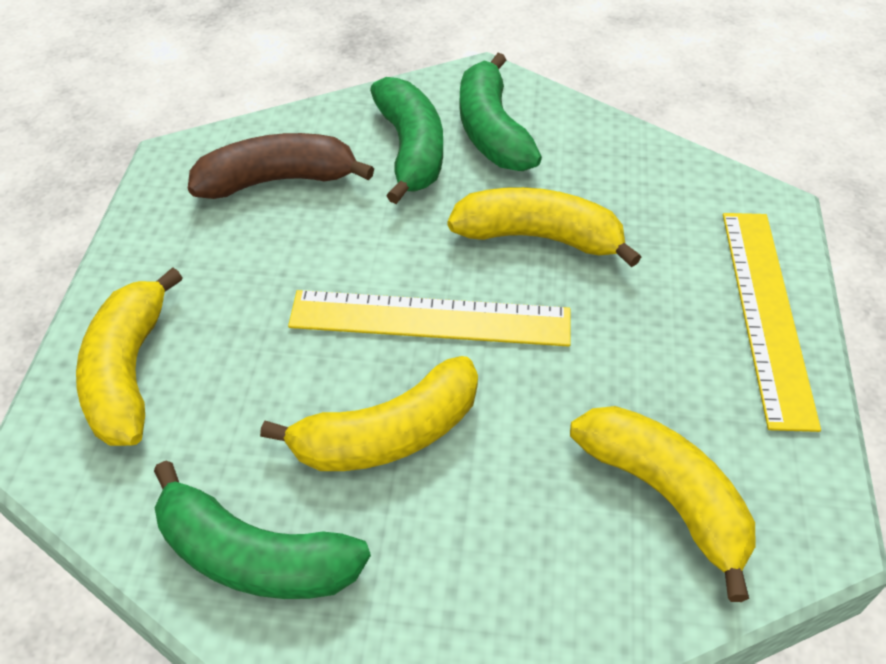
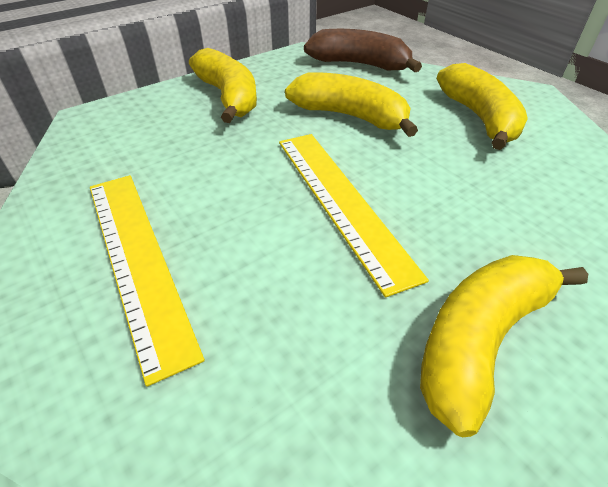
green banana: 3 -> 0

